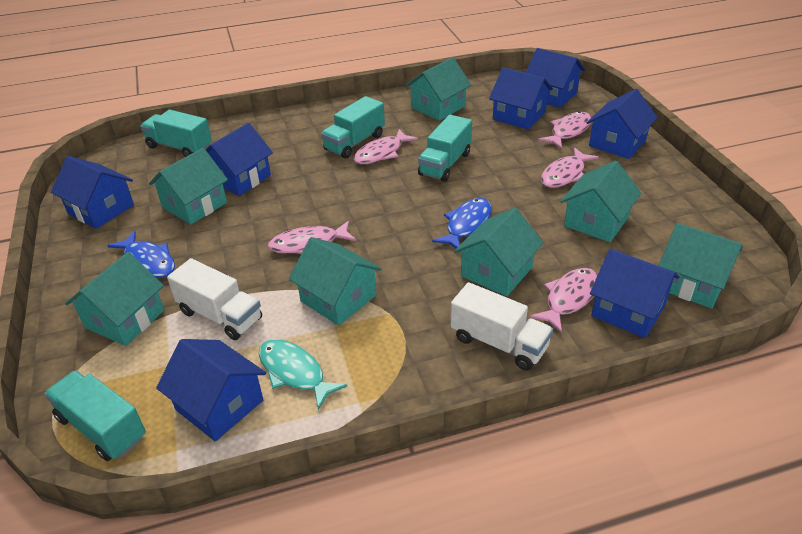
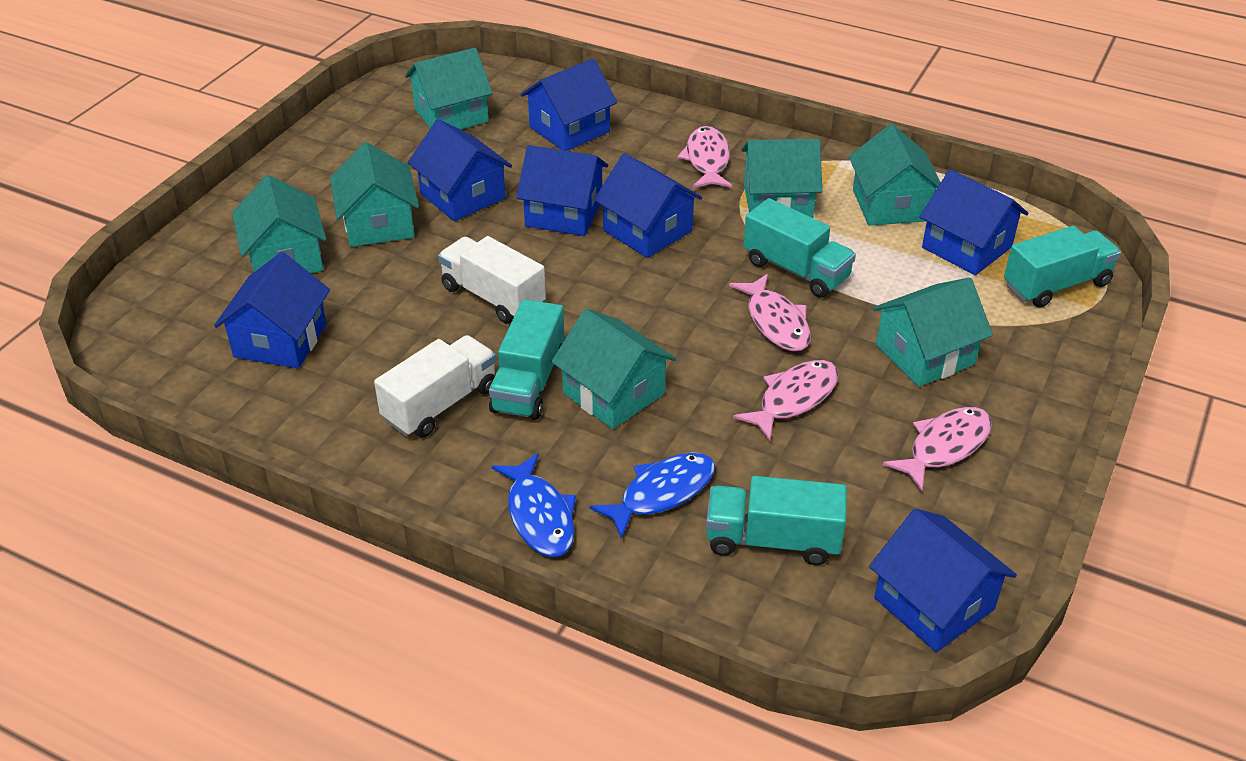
pink fish: 5 -> 4
turquoise fish: 1 -> 0

